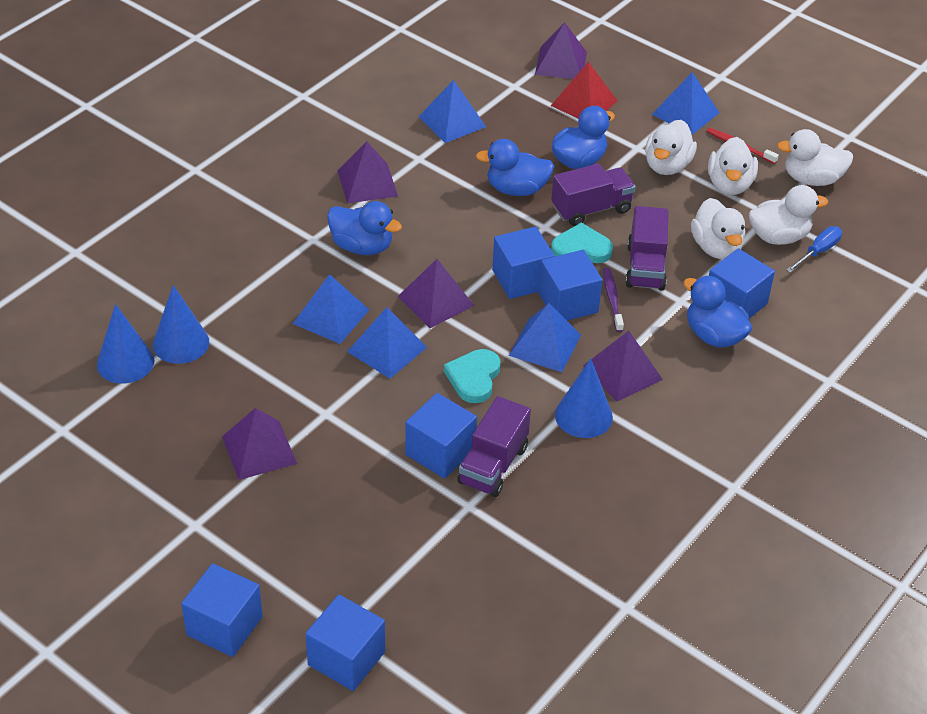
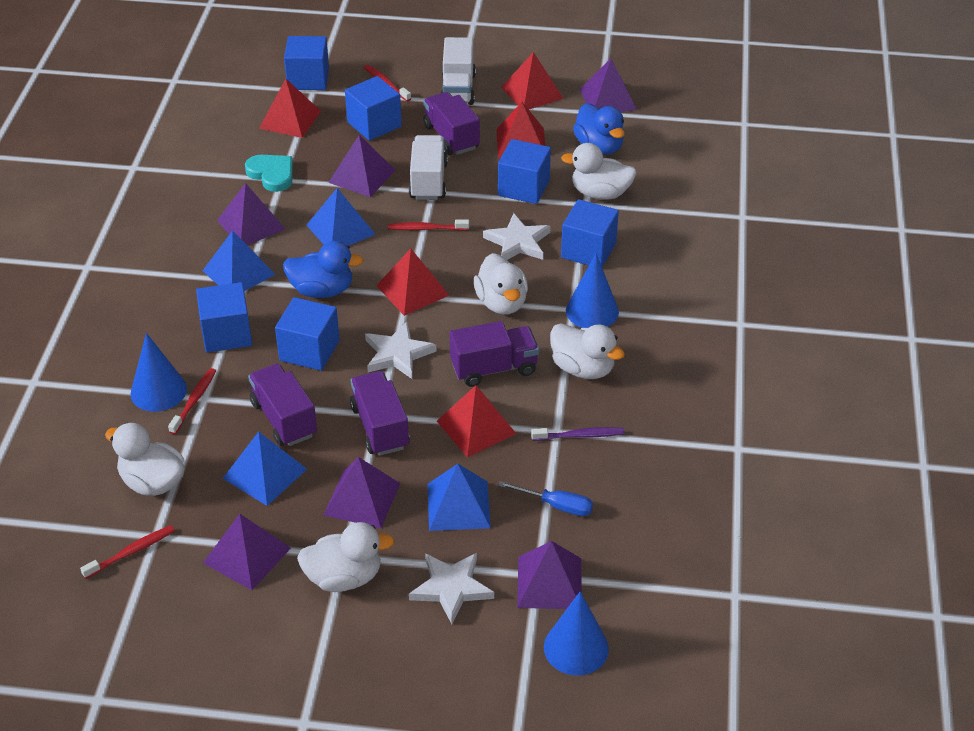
blue duck: 4 -> 2
blue pyramid: 5 -> 4
purple pyramid: 5 -> 6
purple truck: 3 -> 4
red pyramid: 1 -> 5
red toothbrush: 1 -> 4
turquoise heart: 2 -> 1
white star: 0 -> 3
white truck: 0 -> 2

